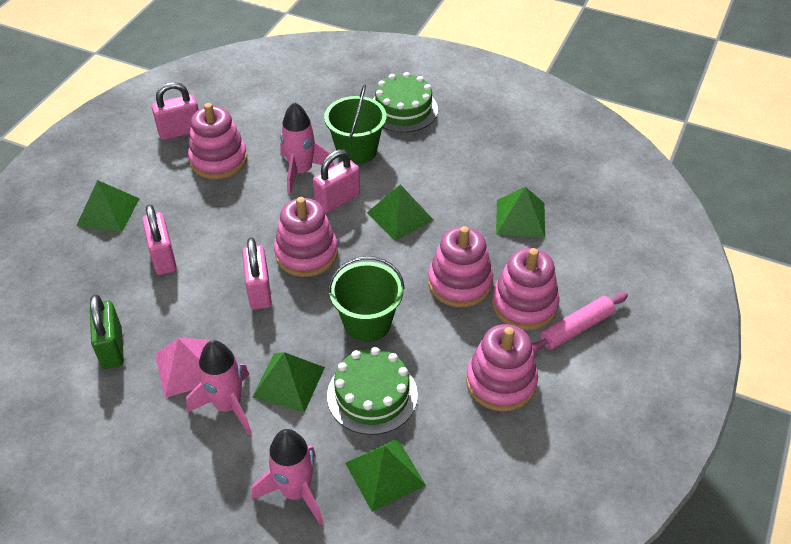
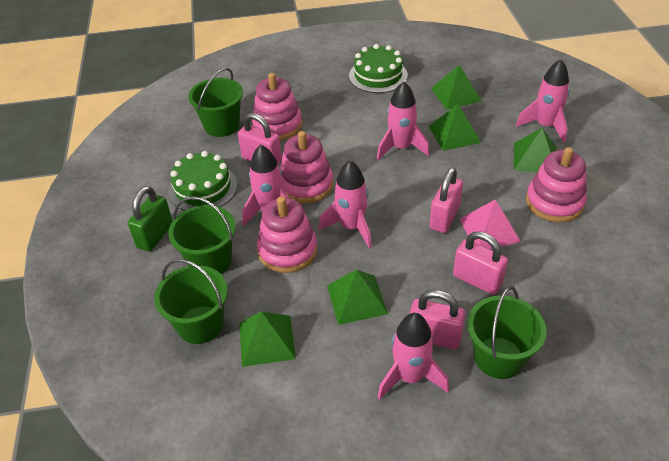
green bucket: 2 -> 4
pink rocket: 3 -> 5
pink rolling pin: 1 -> 0
pink stacking toy: 5 -> 4

